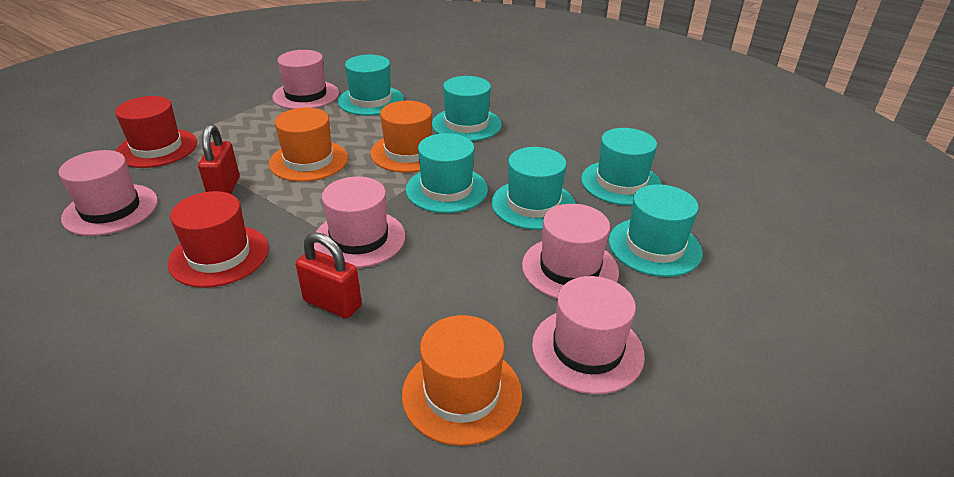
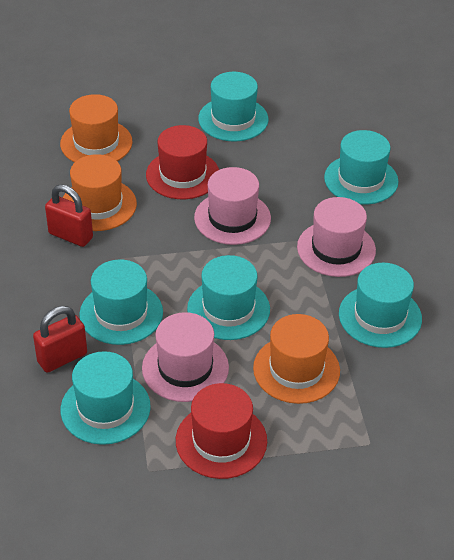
pink hat: 5 -> 3

